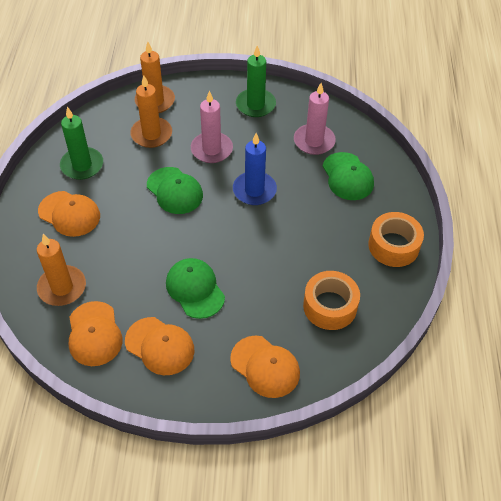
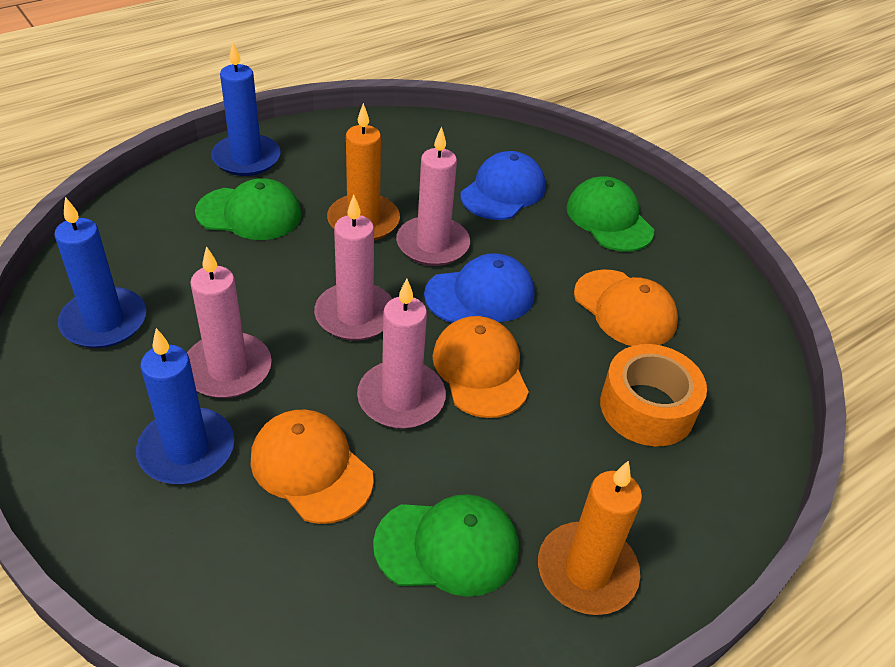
blue candle: 1 -> 3
blue cap: 0 -> 2
green candle: 2 -> 0
orange candle: 3 -> 2
orange cap: 4 -> 3
orange tape: 2 -> 1
pink candle: 2 -> 4

